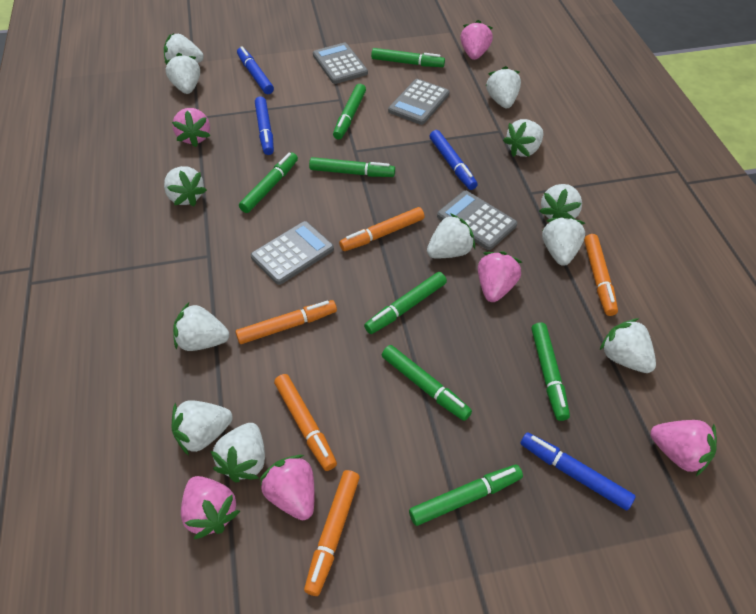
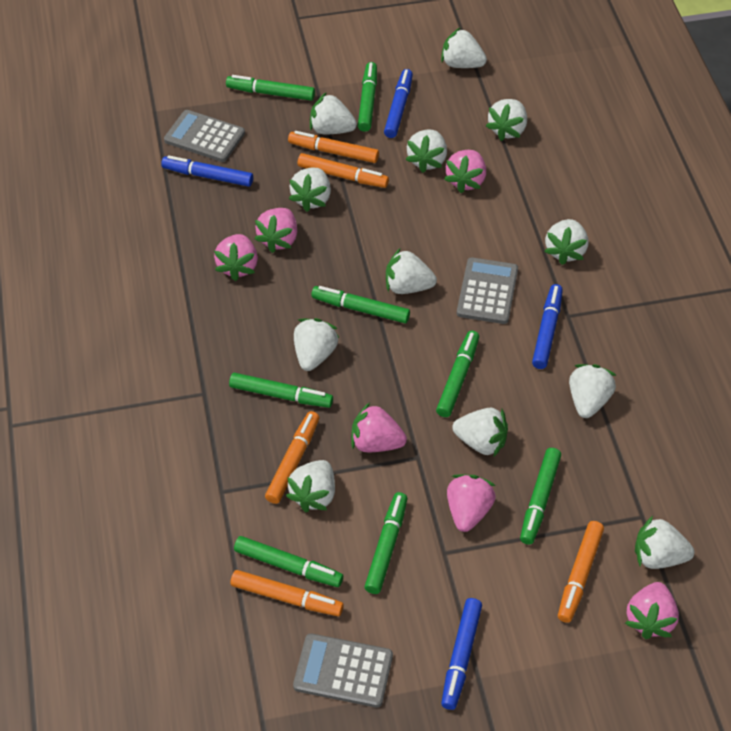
grey calculator: 4 -> 3

